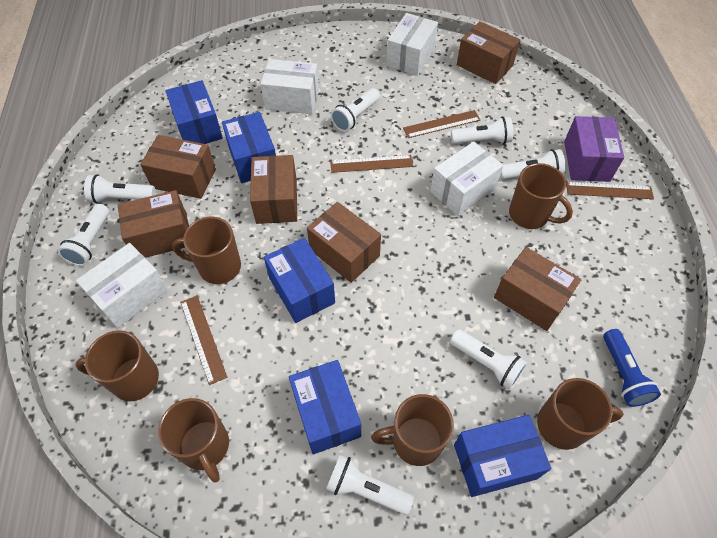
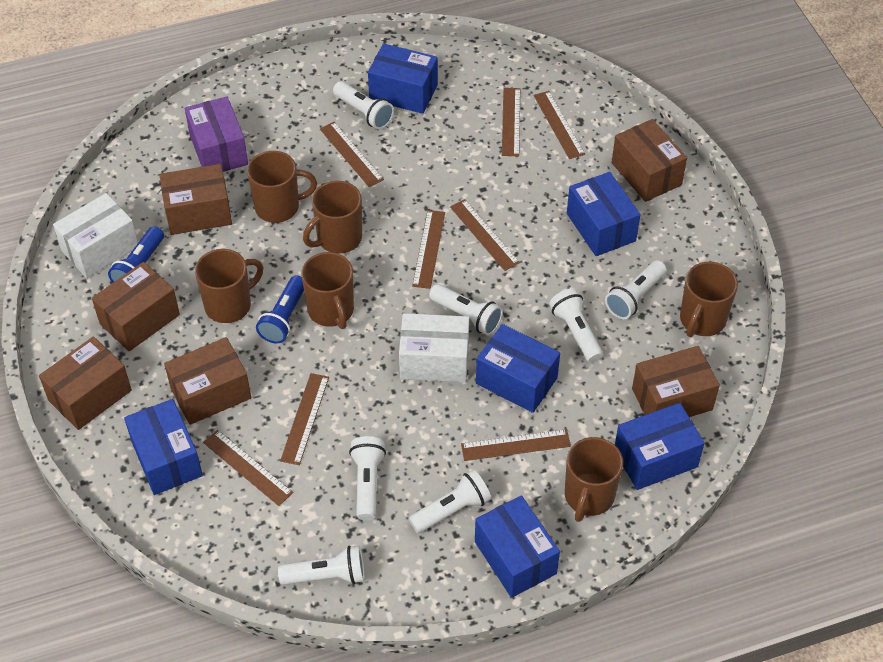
blue box: 5 -> 6
blue flashlight: 1 -> 2
brown ruler: 4 -> 8
white box: 4 -> 2

